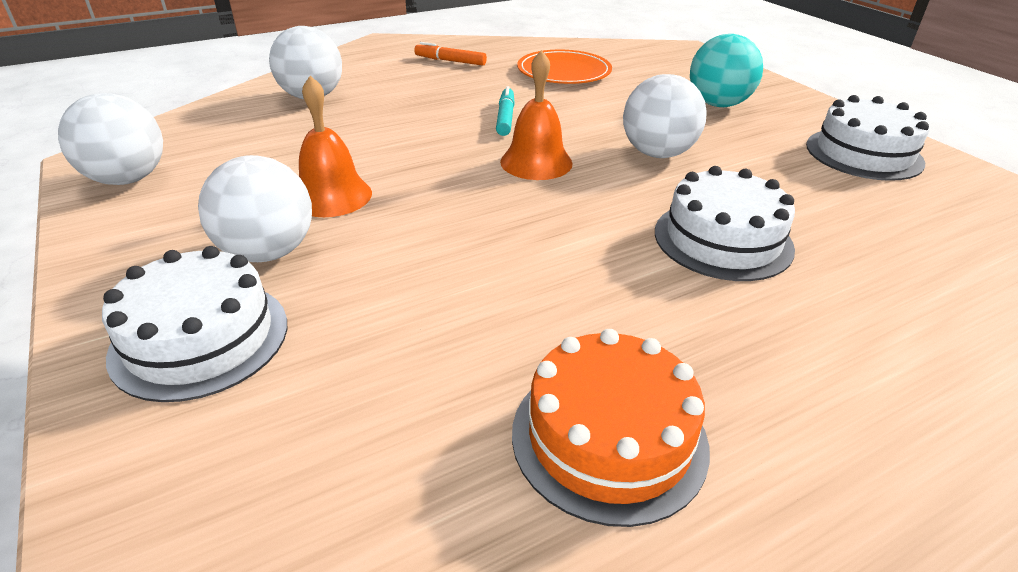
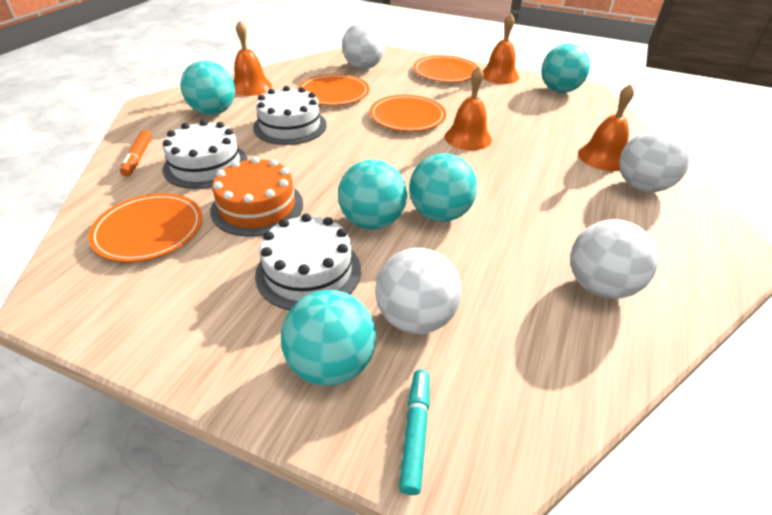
orange bell: 2 -> 4
orange plate: 1 -> 4
turquoise ball: 1 -> 5

